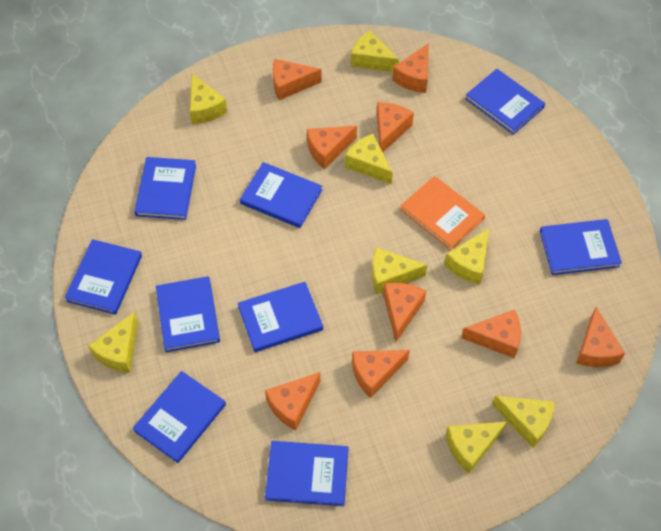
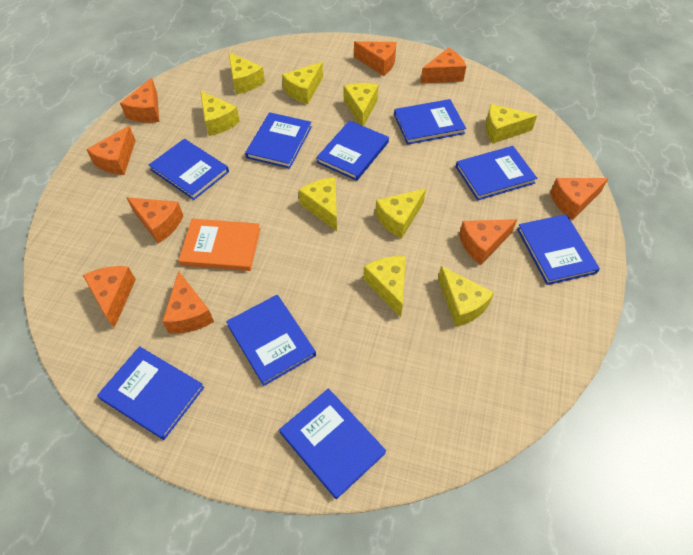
yellow cheese: 8 -> 9

